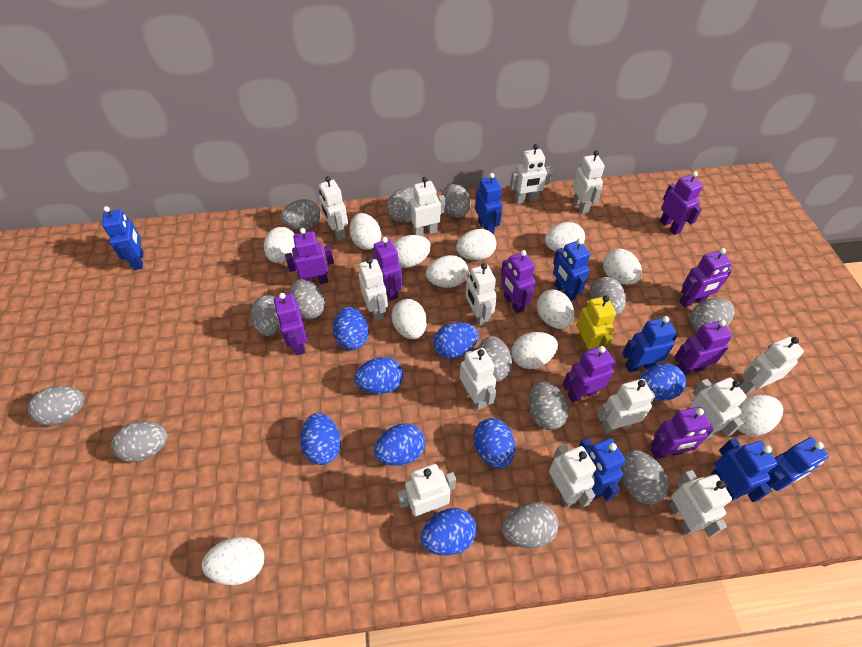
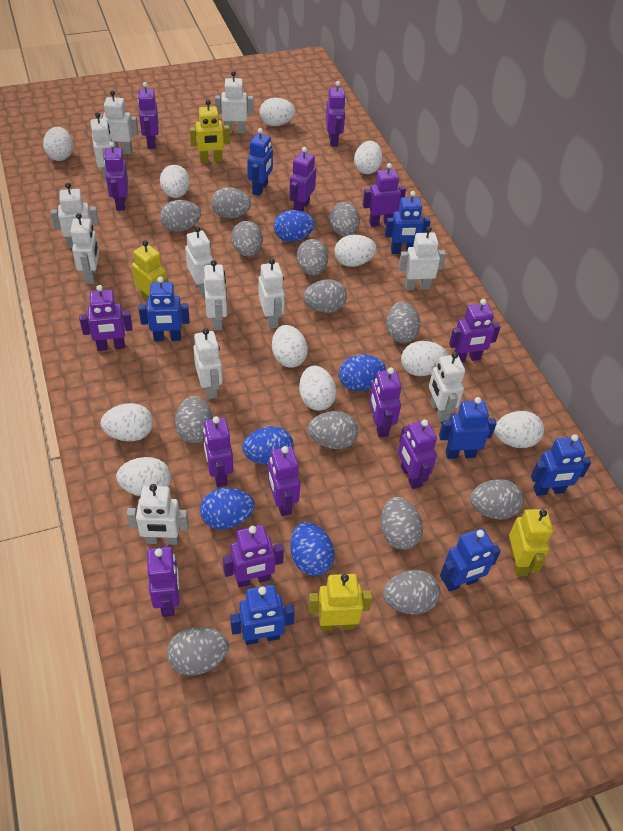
blue egg: 8 -> 5
purple robot: 9 -> 13
white egg: 12 -> 11
white robot: 13 -> 12
yellow robot: 1 -> 4

